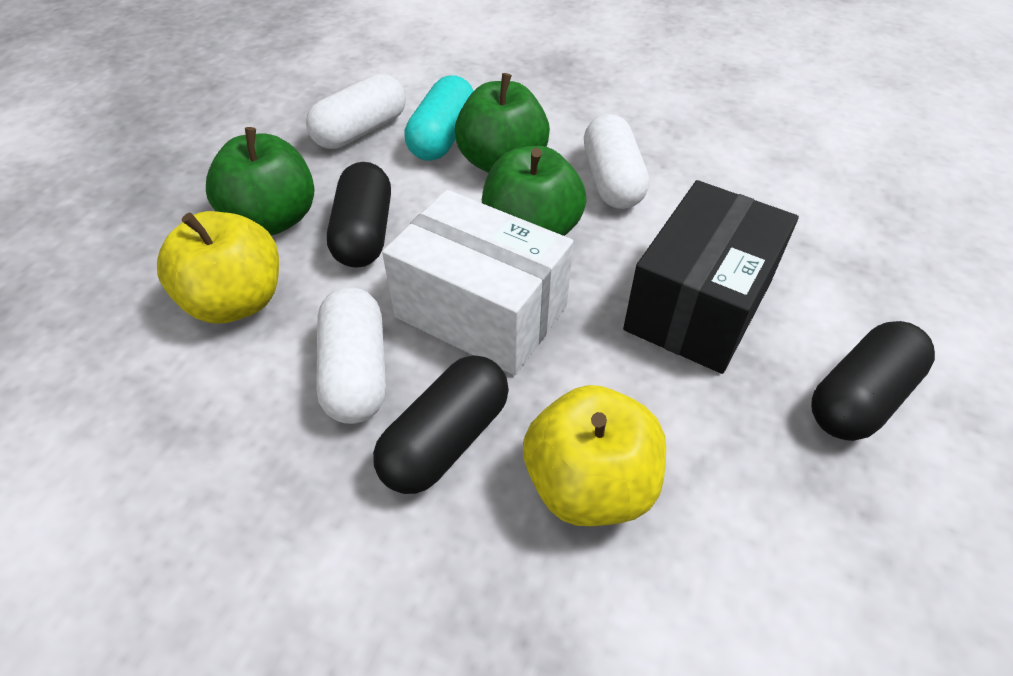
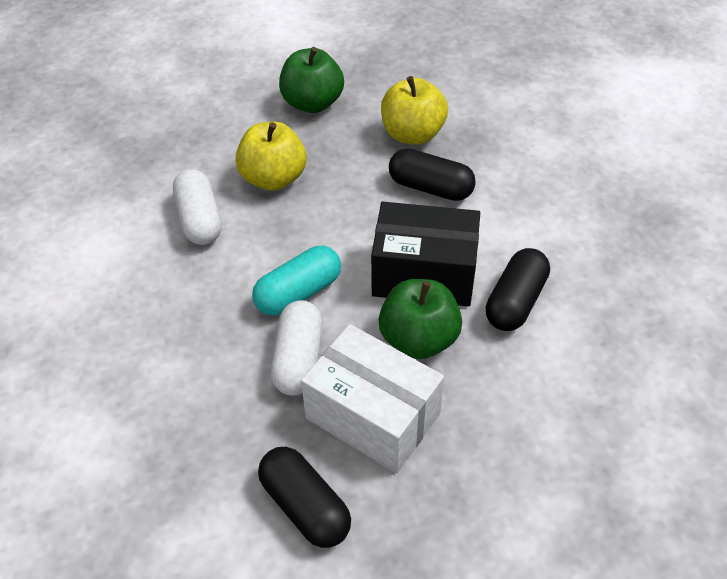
green apple: 3 -> 2
white capsule: 3 -> 2

